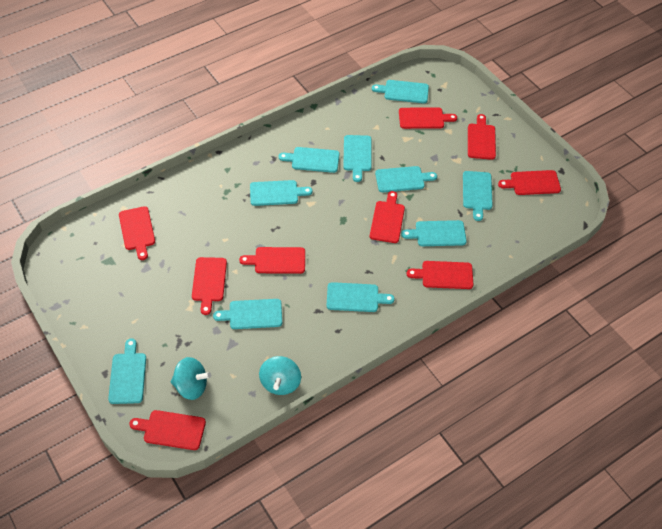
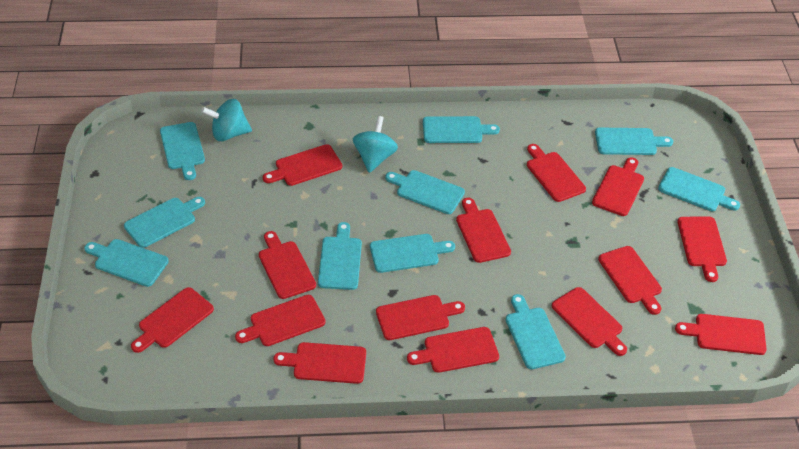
red cutting board: 9 -> 14

